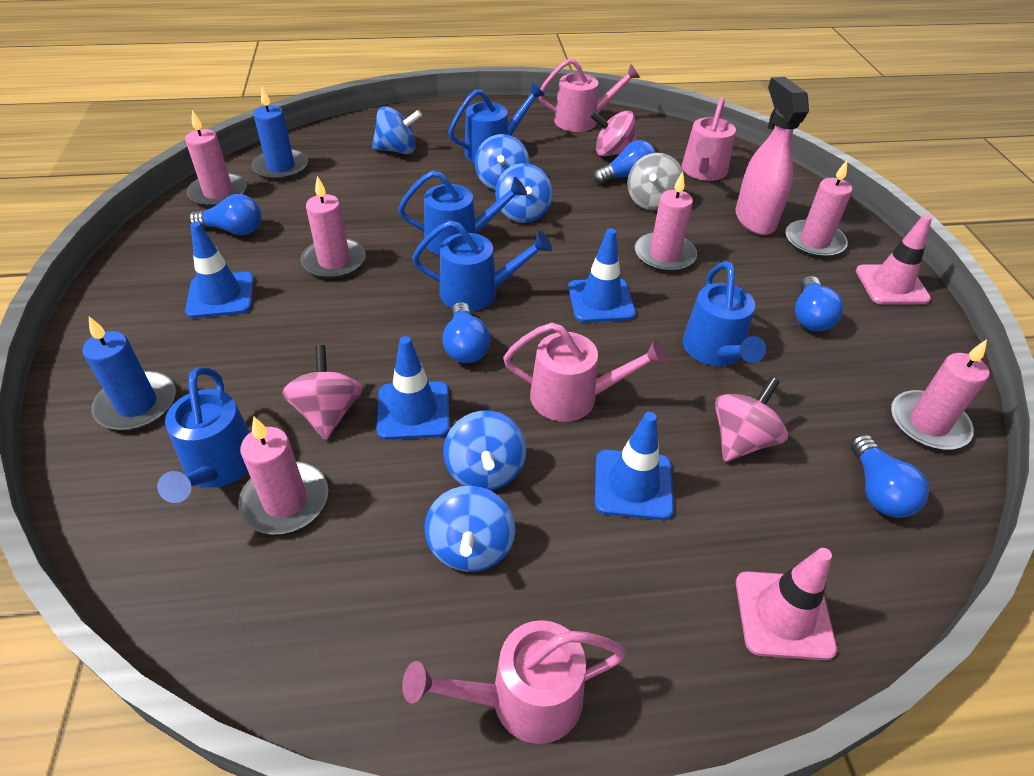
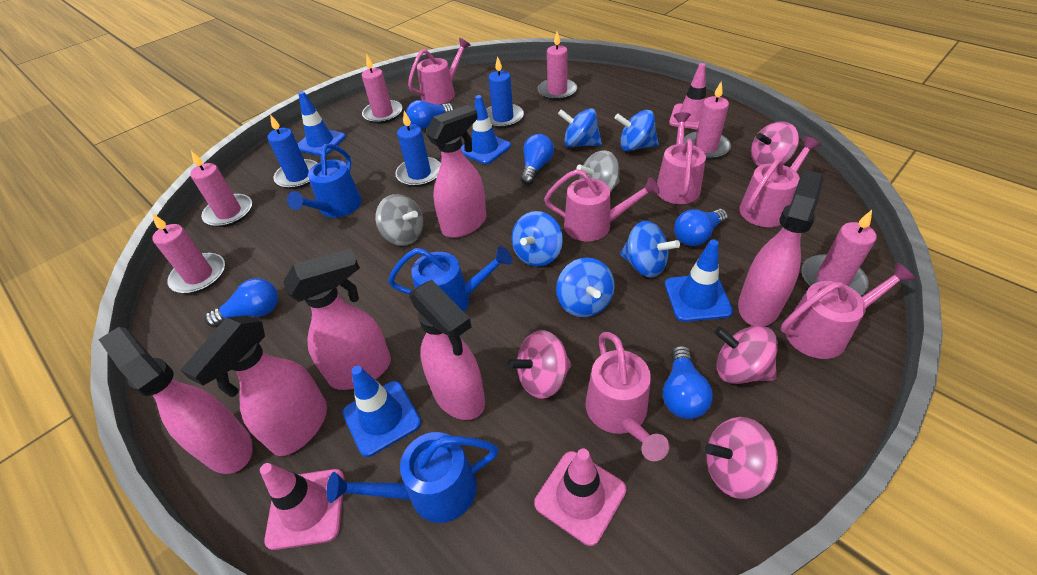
blue candle: 2 -> 3
blue watering can: 5 -> 3
grey spinning top: 1 -> 2
pink spinning top: 3 -> 4
pink spray bottle: 1 -> 6
pink traffic cone: 2 -> 3
pink watering can: 4 -> 6

